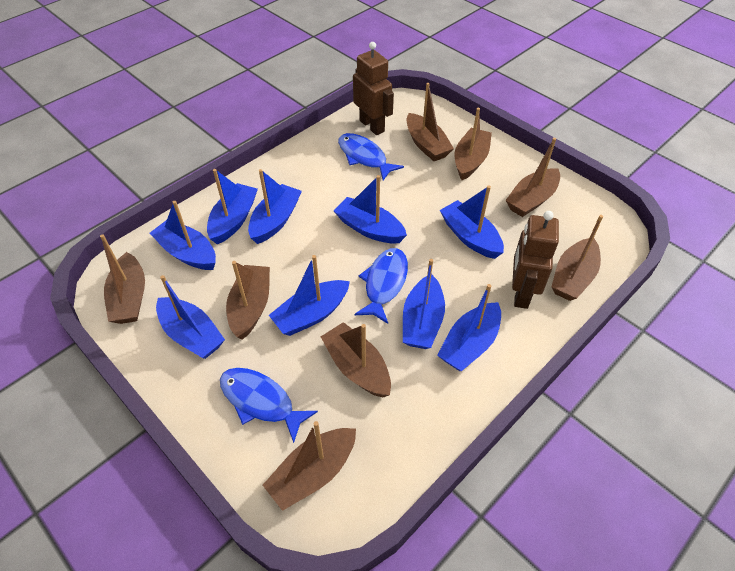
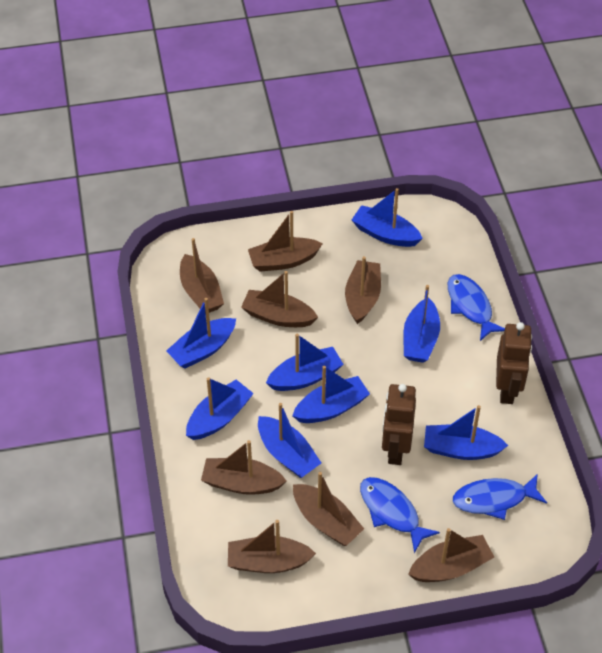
blue boat: 9 -> 8

